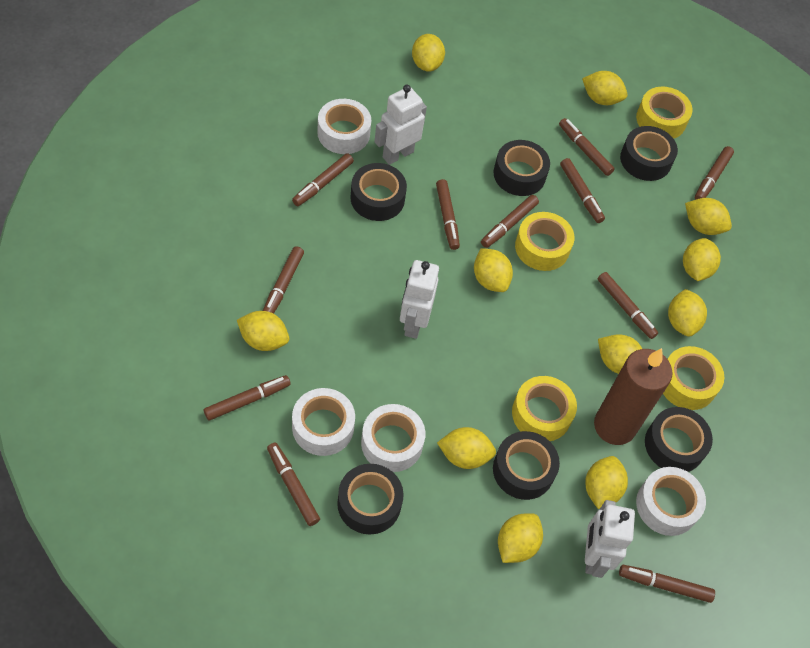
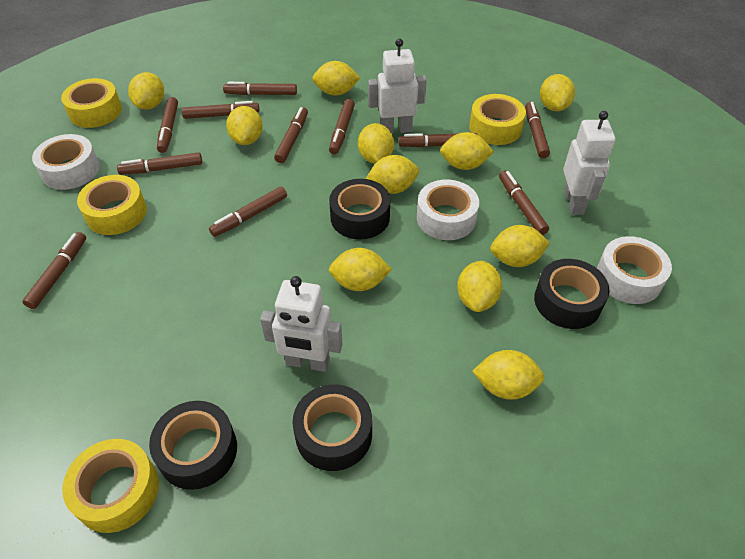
black tape: 6 -> 4
brown candle: 1 -> 0
white tape: 4 -> 3

